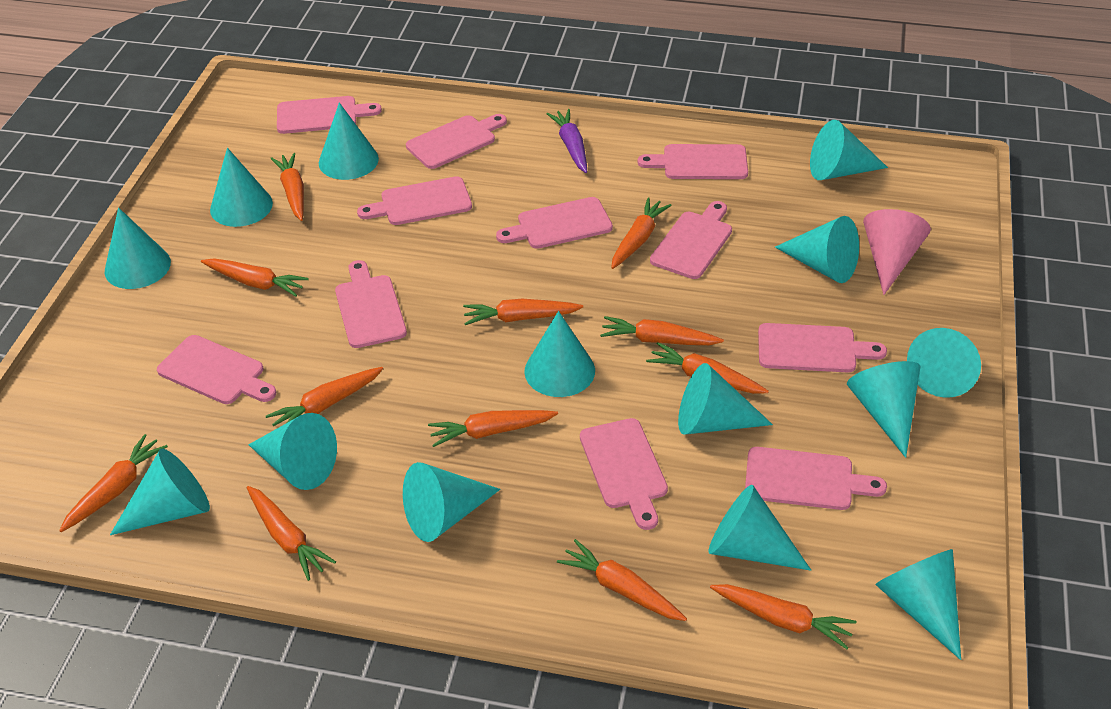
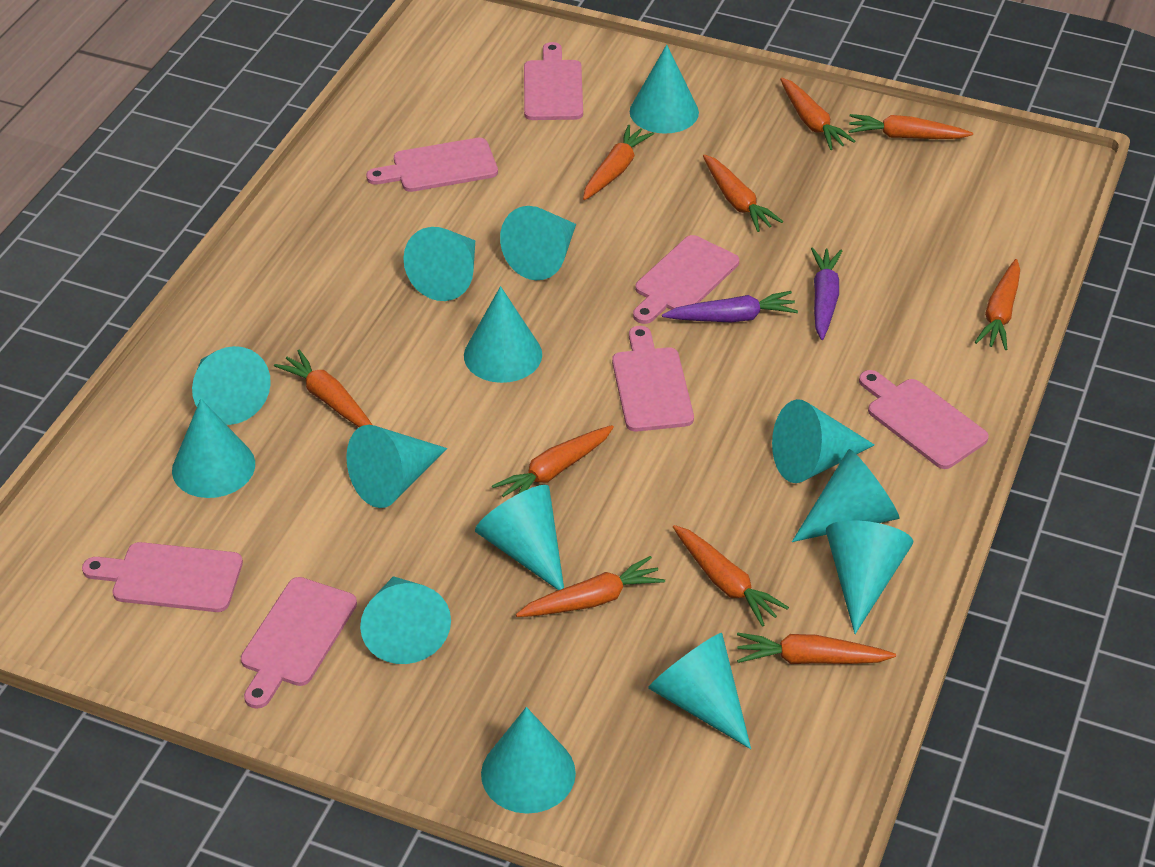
orange carrot: 12 -> 10
pink cone: 1 -> 0
pink cutting board: 11 -> 7
purple carrot: 1 -> 2

